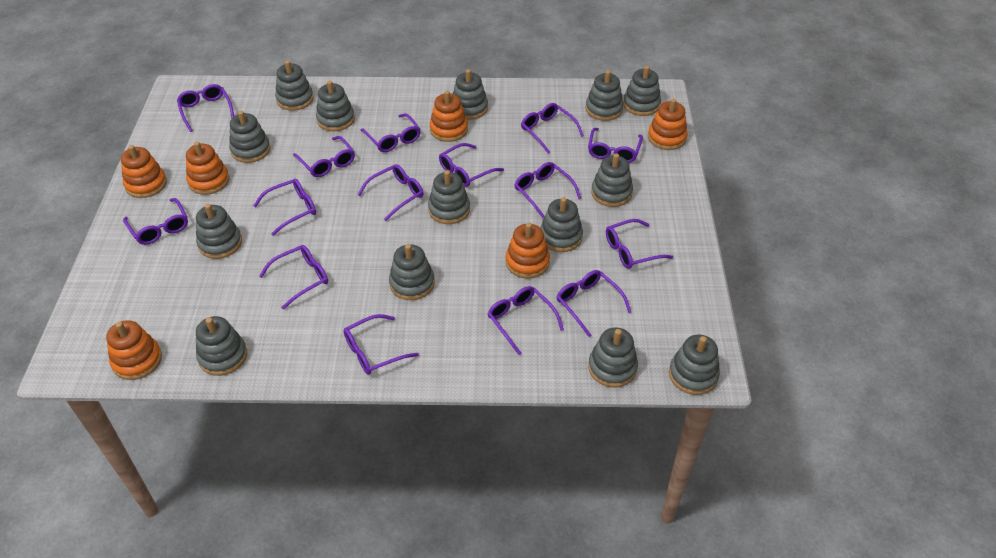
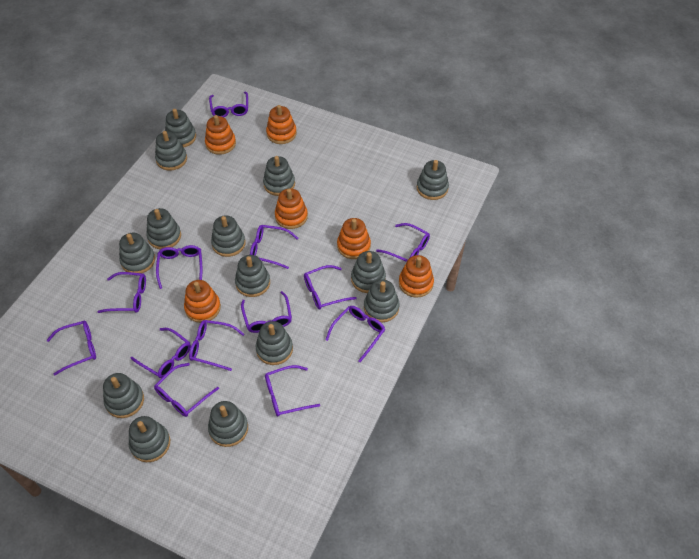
purple glasses: 15 -> 13

